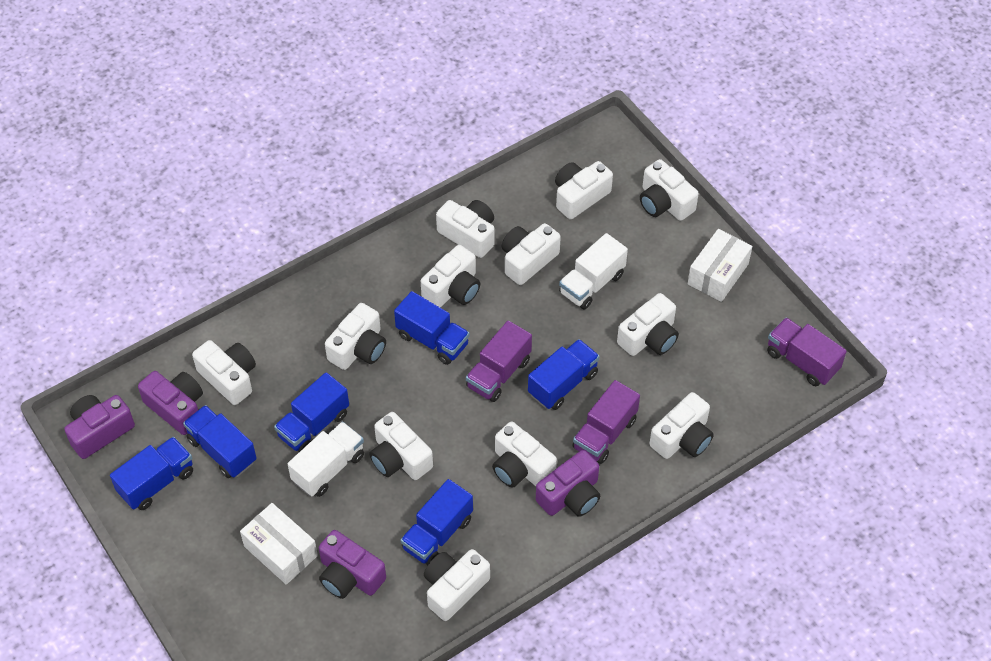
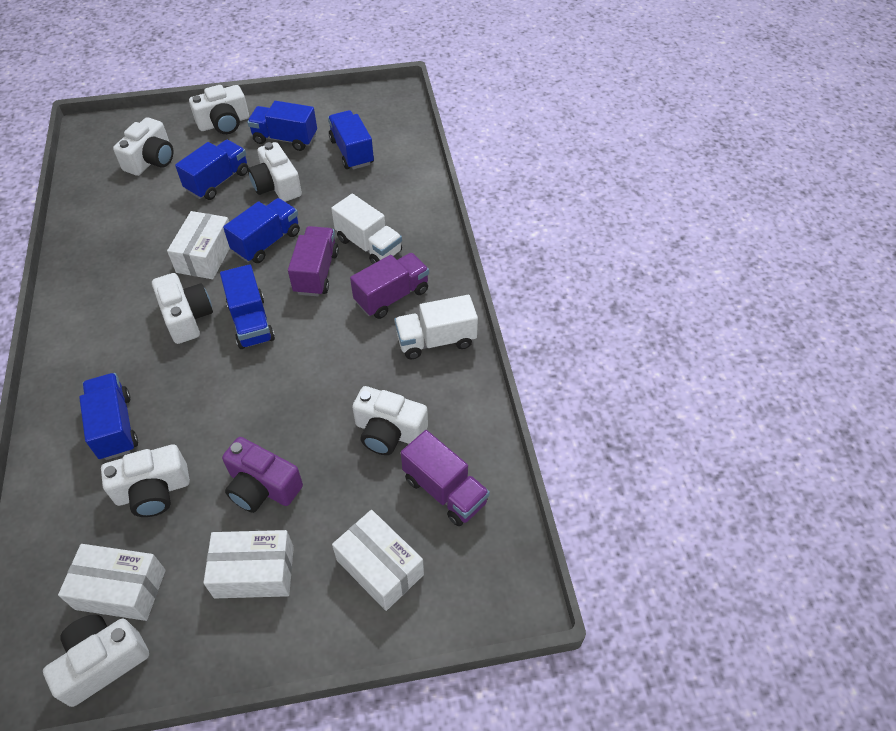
purple camera: 4 -> 1
white box: 2 -> 4
white camera: 12 -> 7

